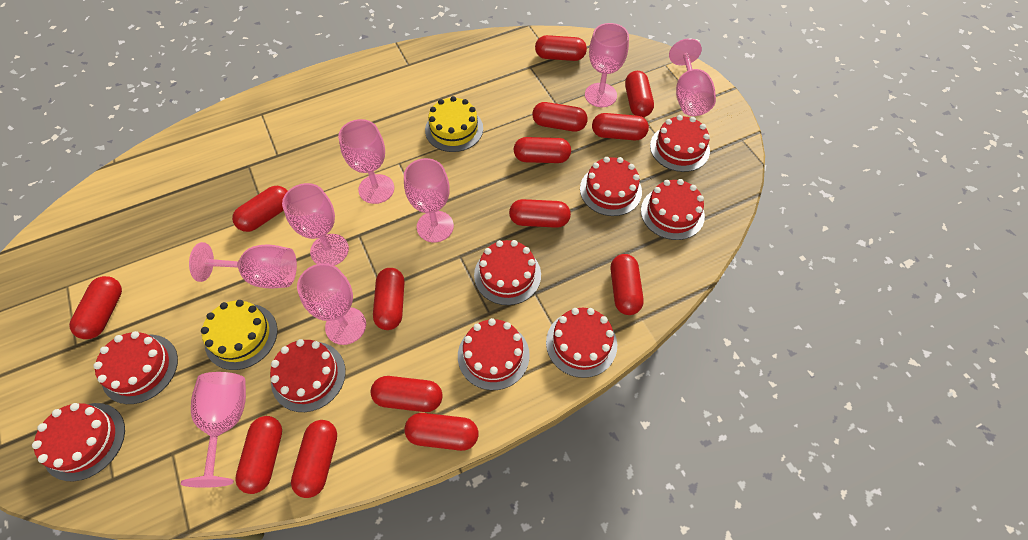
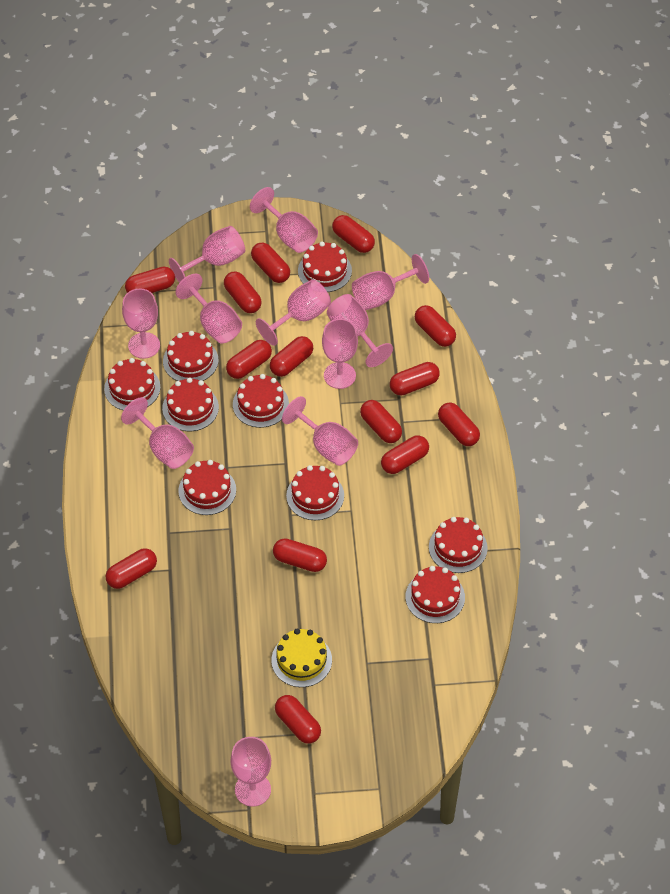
pink goblet: 8 -> 11
yellow cake: 2 -> 1

